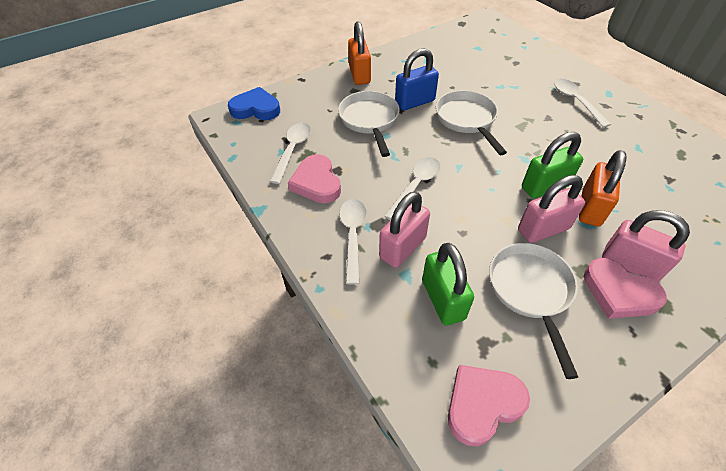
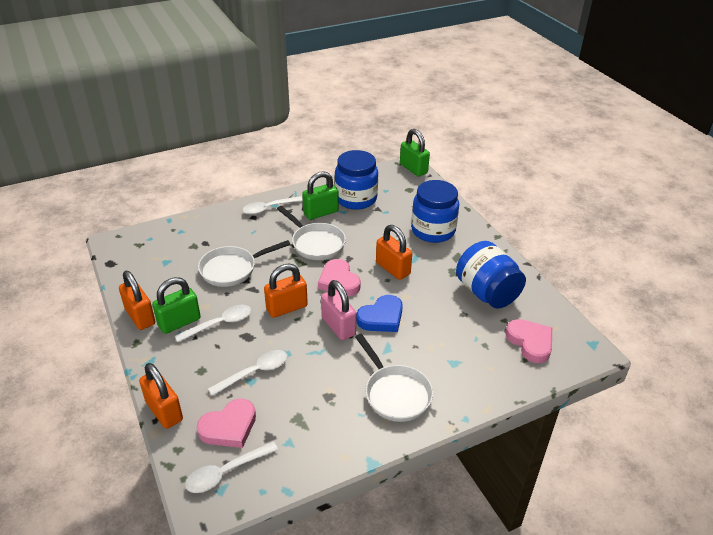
blue jar: 0 -> 3
blue padlock: 1 -> 0
green padlock: 2 -> 3
orange padlock: 2 -> 4
pink padlock: 3 -> 1

